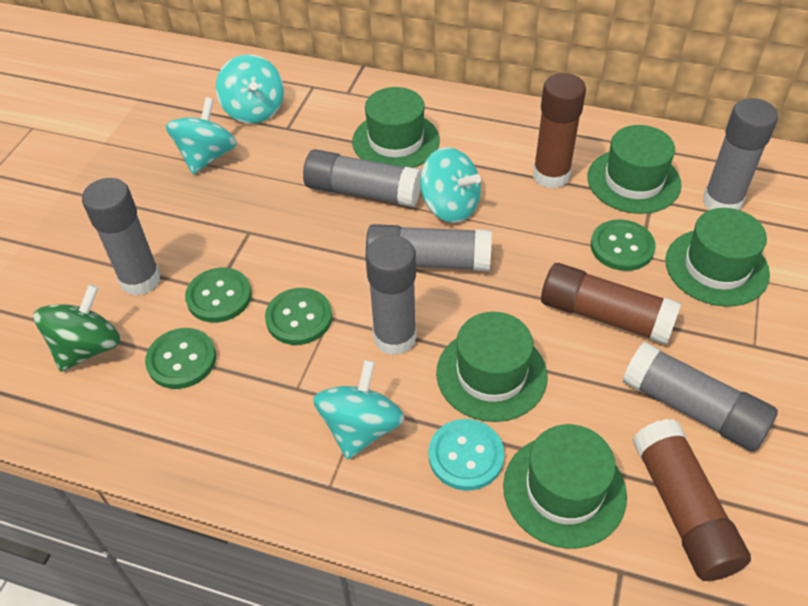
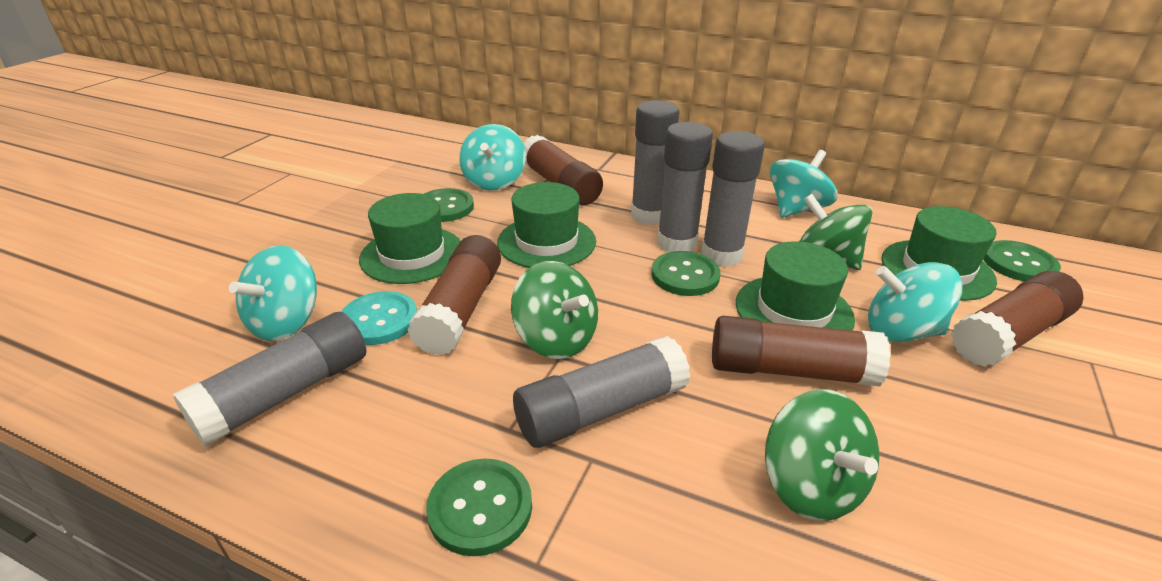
brown glue stick: 3 -> 4
green hat: 5 -> 4
green spinning top: 1 -> 3
grey glue stick: 6 -> 5

